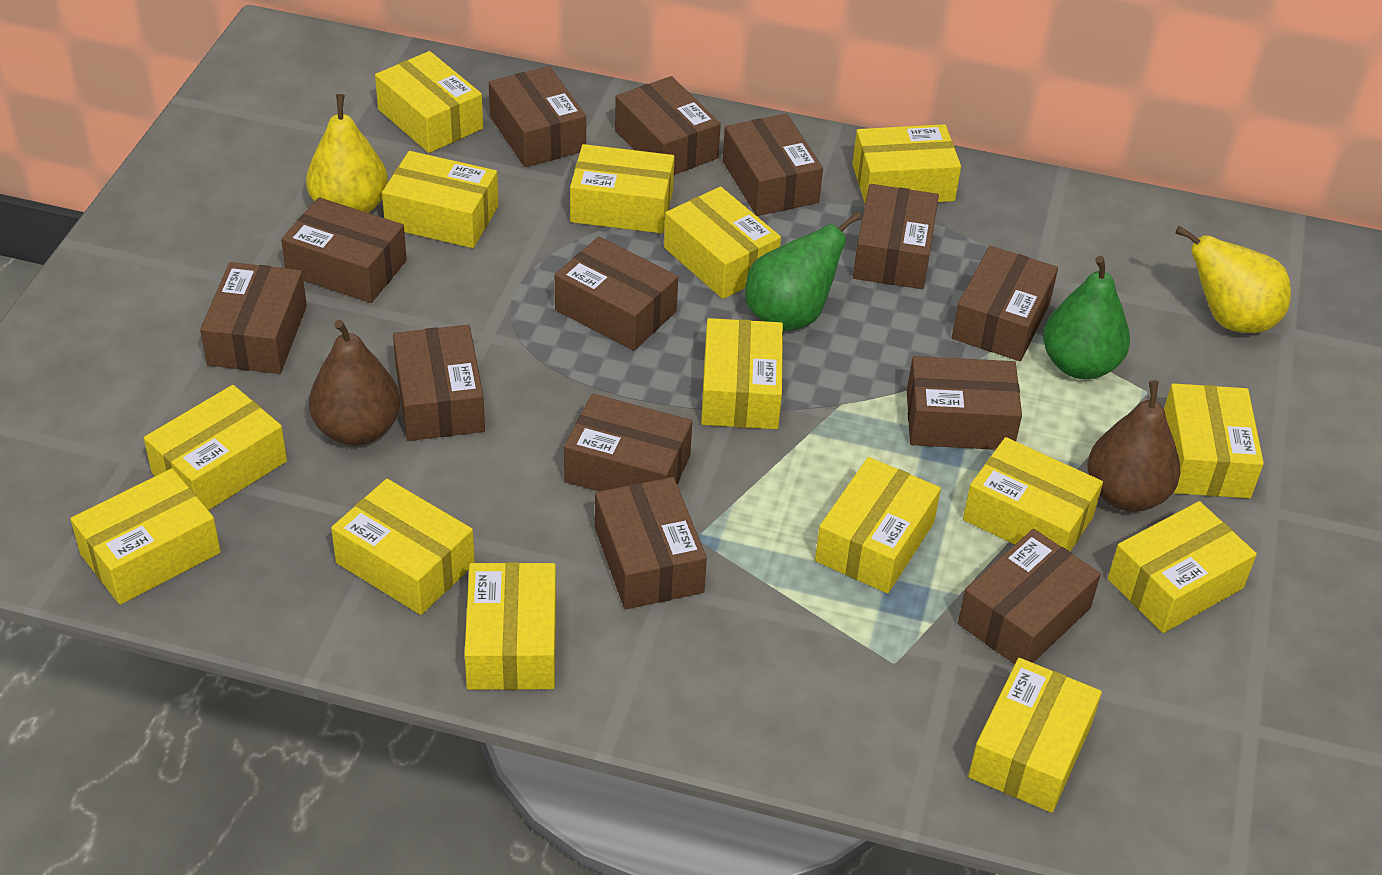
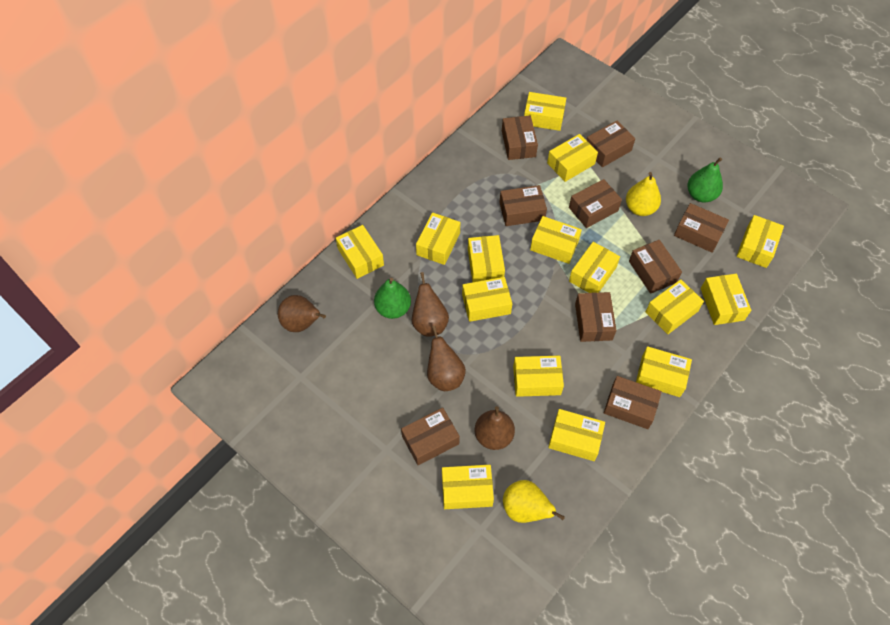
brown box: 13 -> 9
brown pear: 2 -> 4

